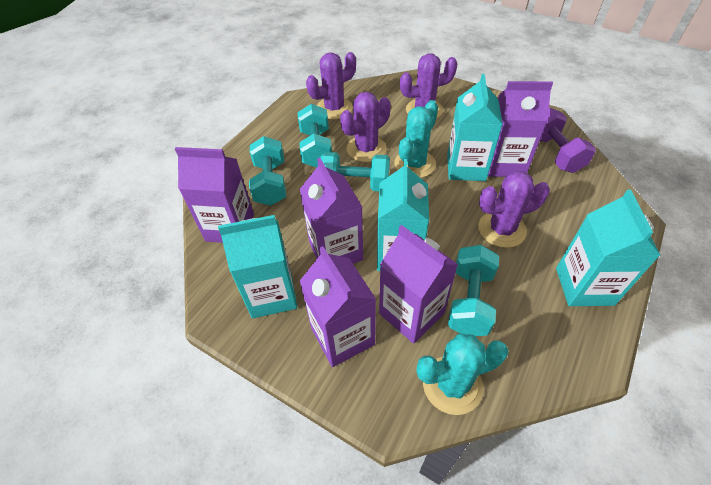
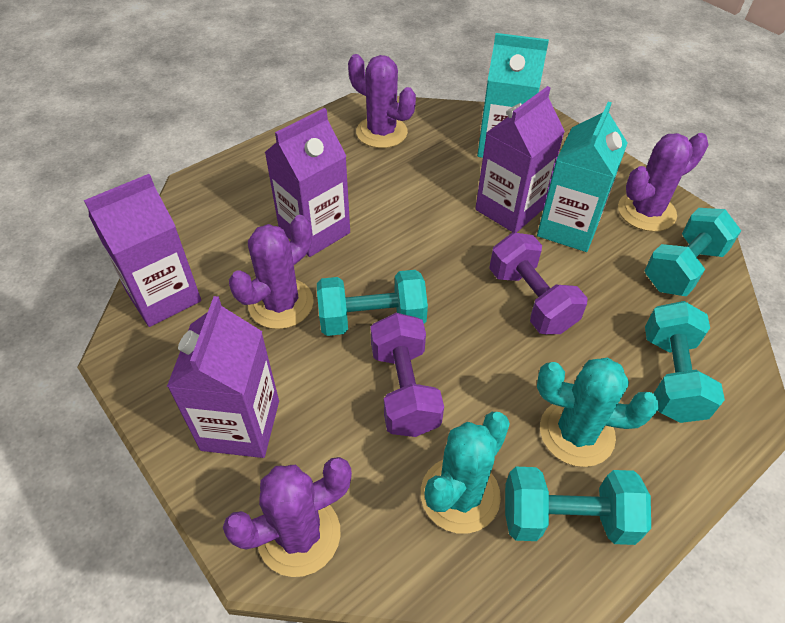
purple carton: 5 -> 4
purple dumbbell: 1 -> 2
turquoise carton: 4 -> 2

